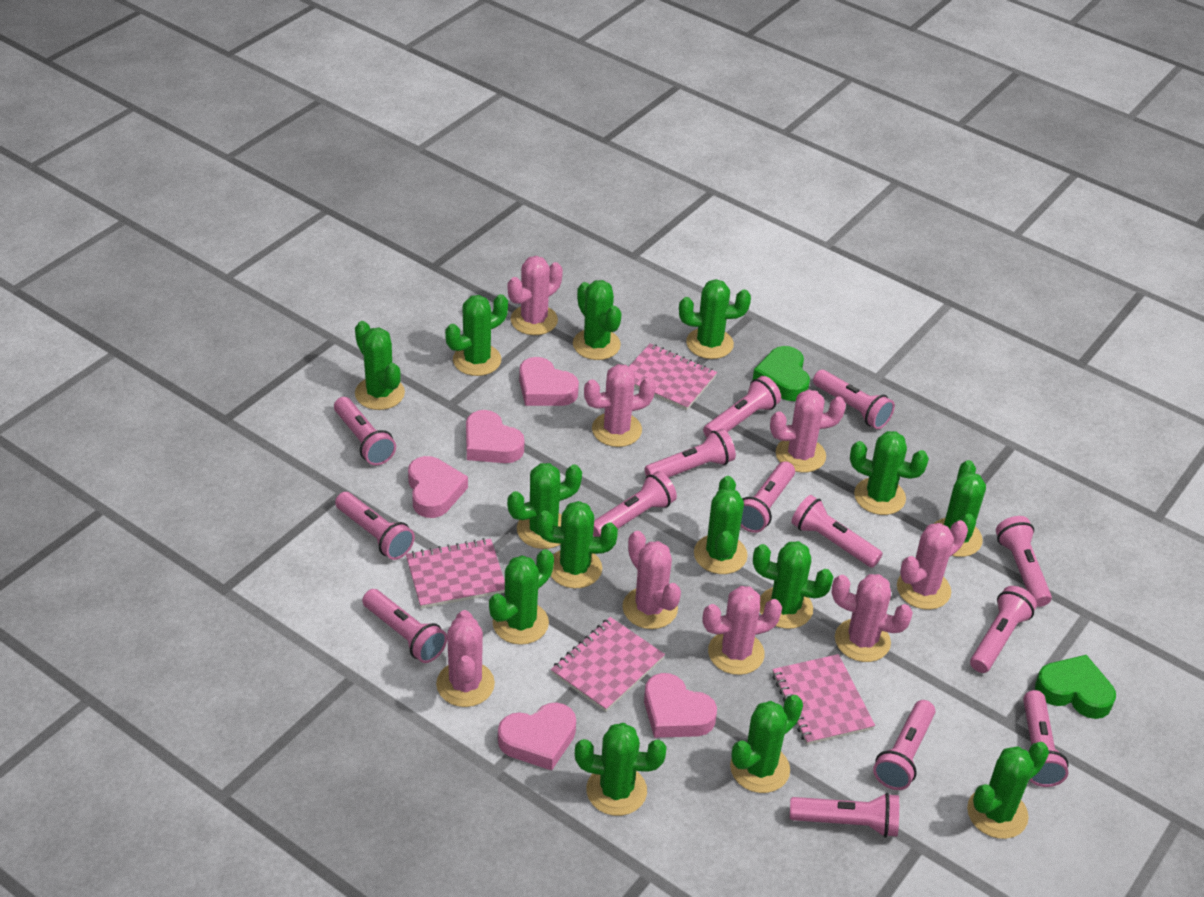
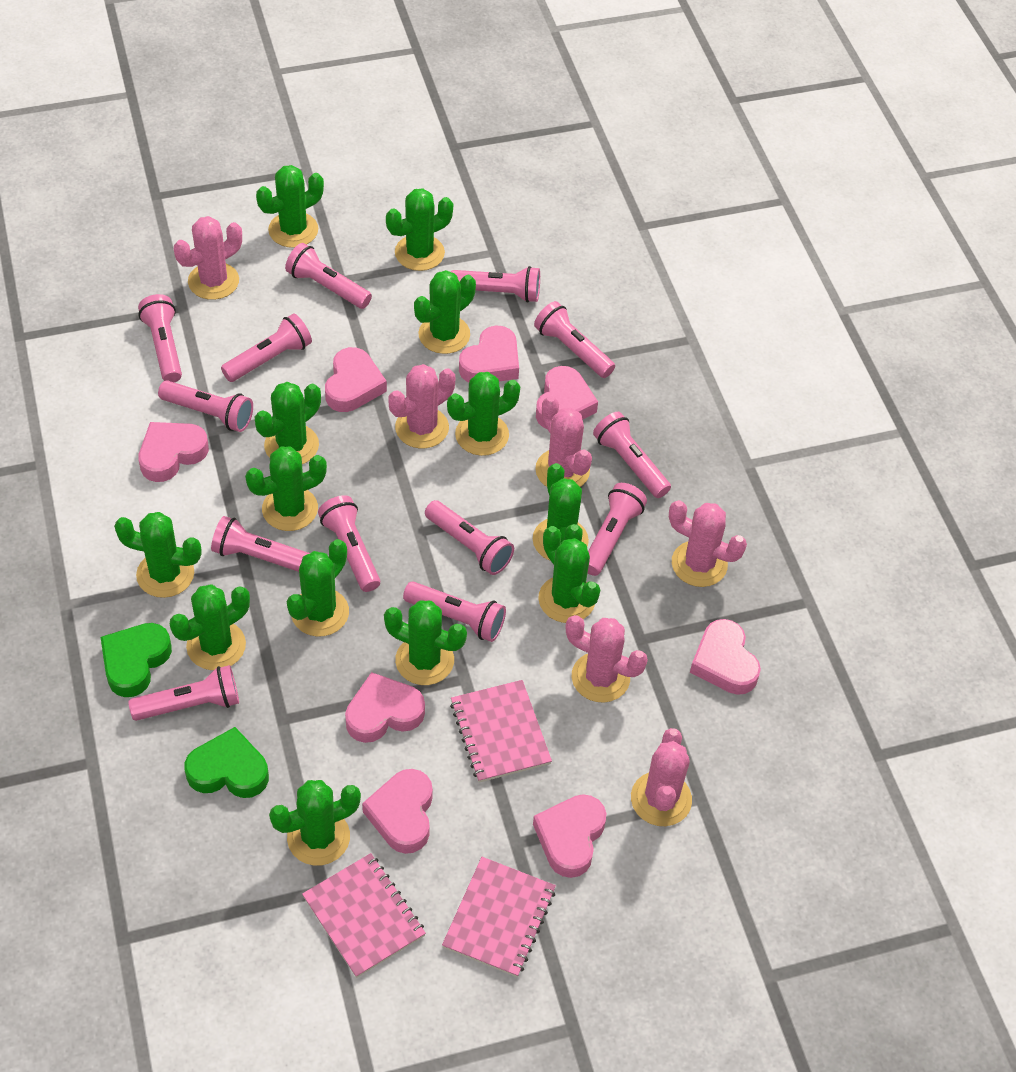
green cactus: 14 -> 13
pink cactus: 8 -> 6
pink flashlight: 14 -> 13
pink heart: 5 -> 8
pink notebook: 4 -> 3

